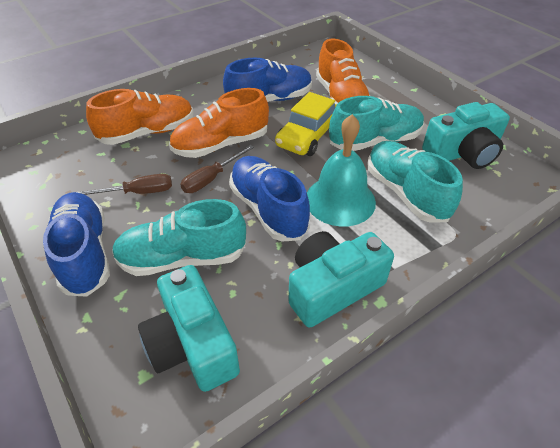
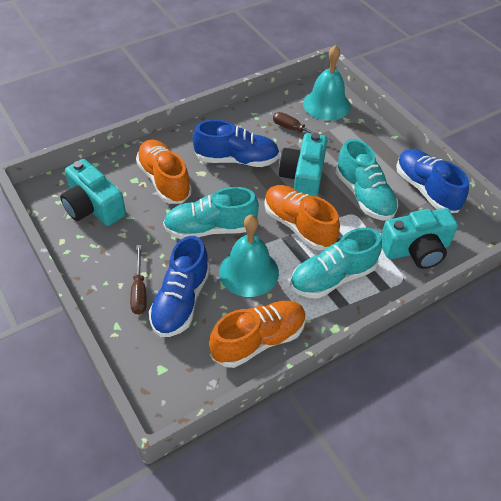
turquoise bell: 1 -> 2
yellow car: 1 -> 0

